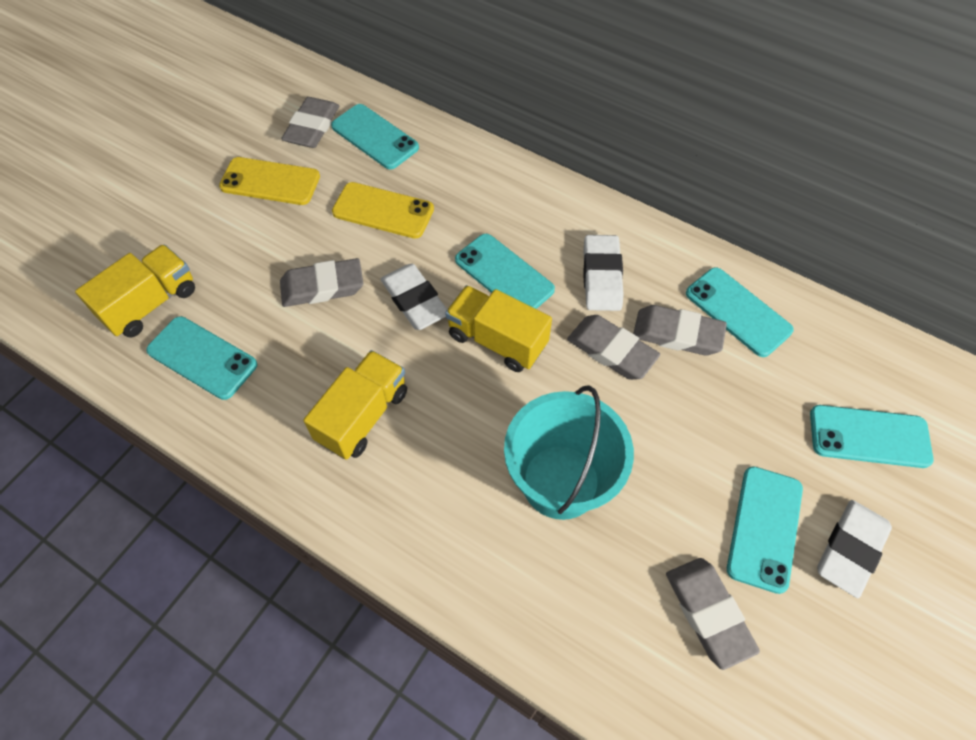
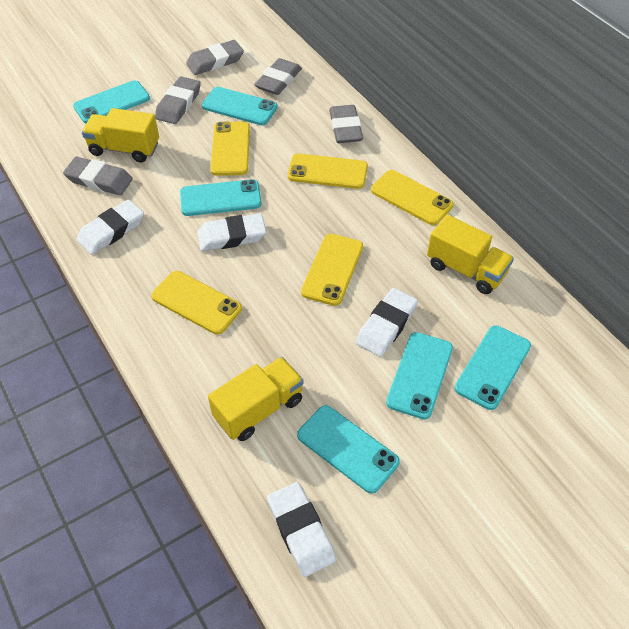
turquoise bucket: 1 -> 0
white eraser: 3 -> 4
yellow phone: 2 -> 5

